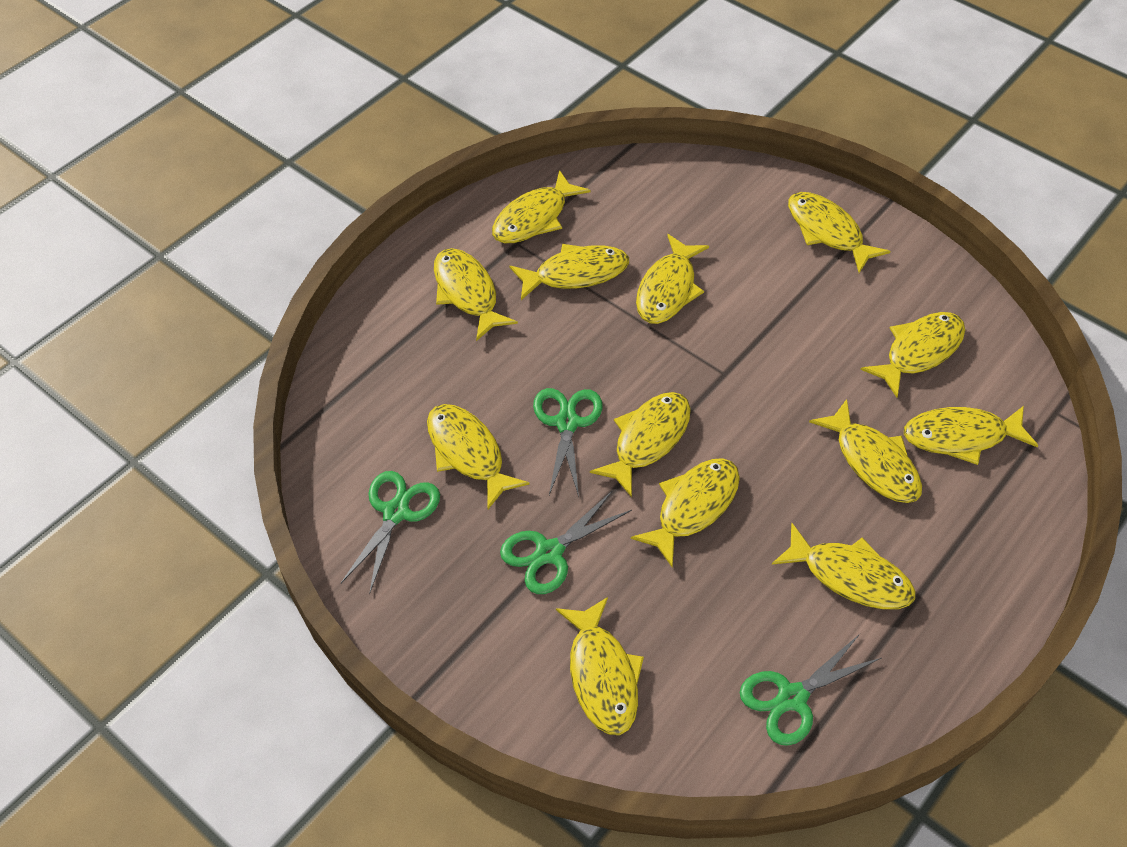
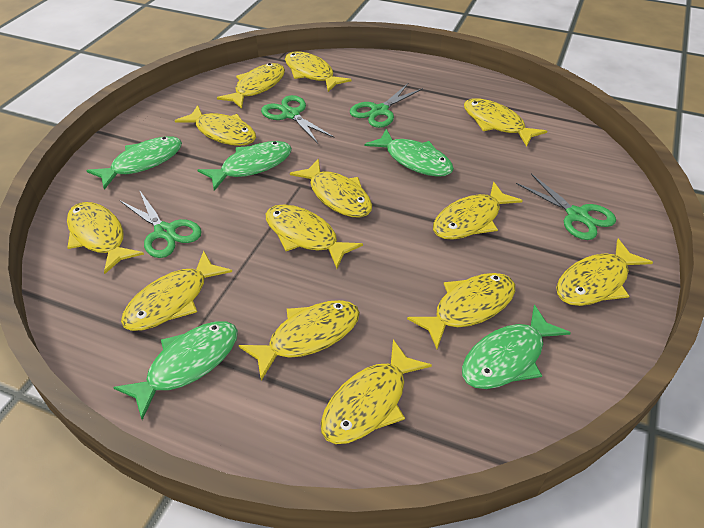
green fish: 0 -> 5

